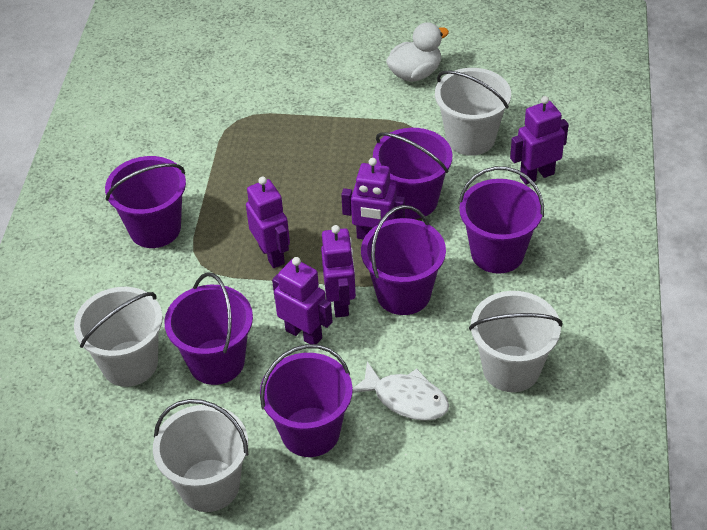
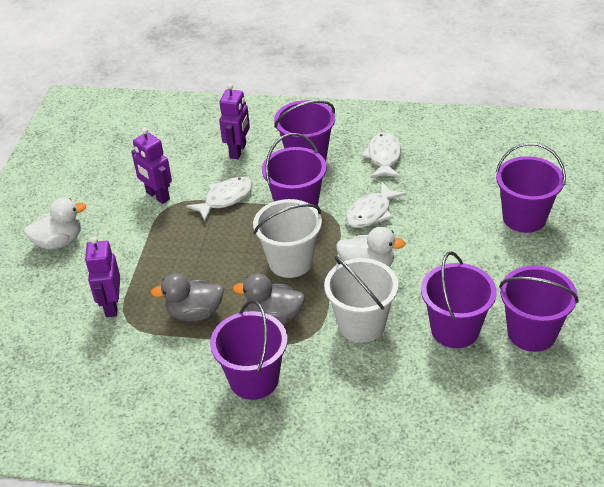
grey duck: 0 -> 2
purple robot: 5 -> 3
white bucket: 4 -> 2
white duck: 1 -> 2
white fish: 1 -> 3

